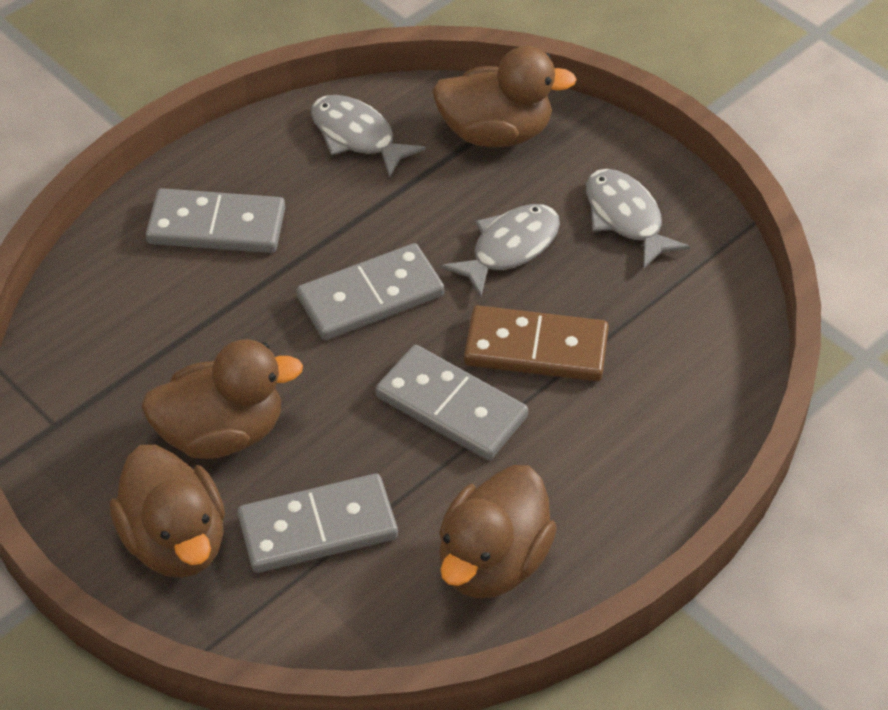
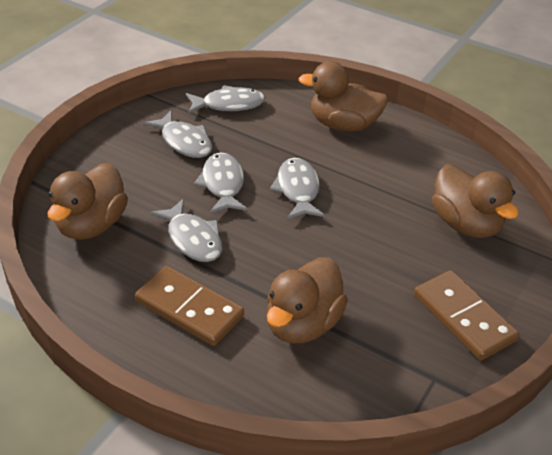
brown domino: 1 -> 2
grey domino: 4 -> 0
grey fish: 3 -> 5

